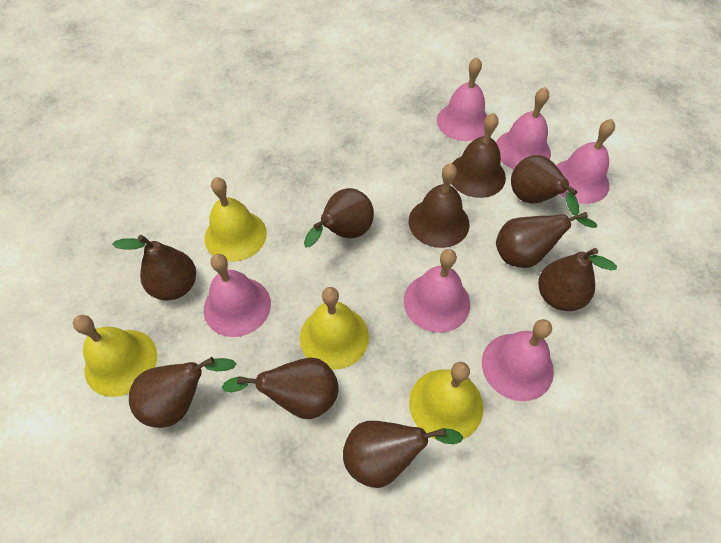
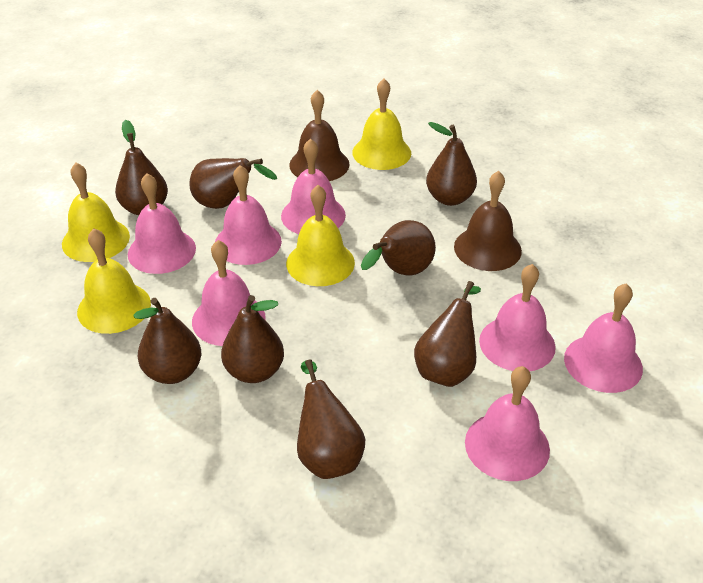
pink bell: 6 -> 7

